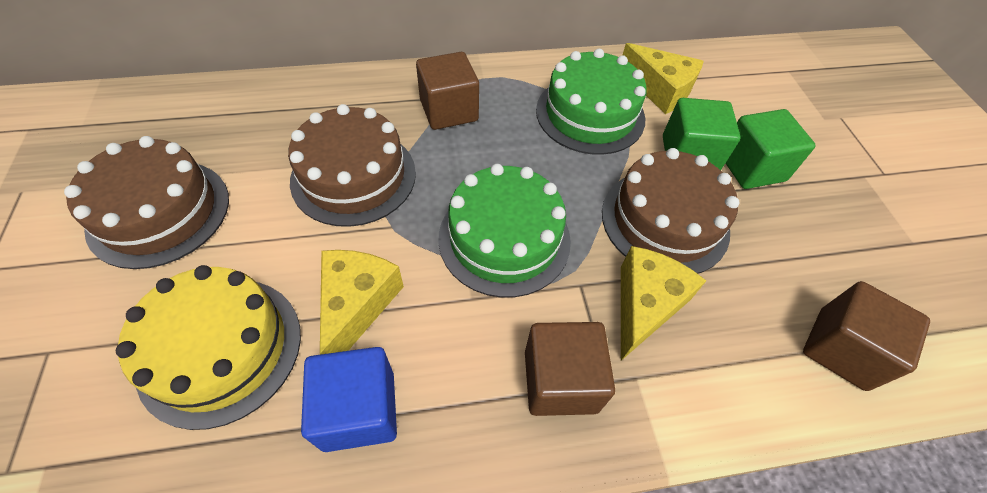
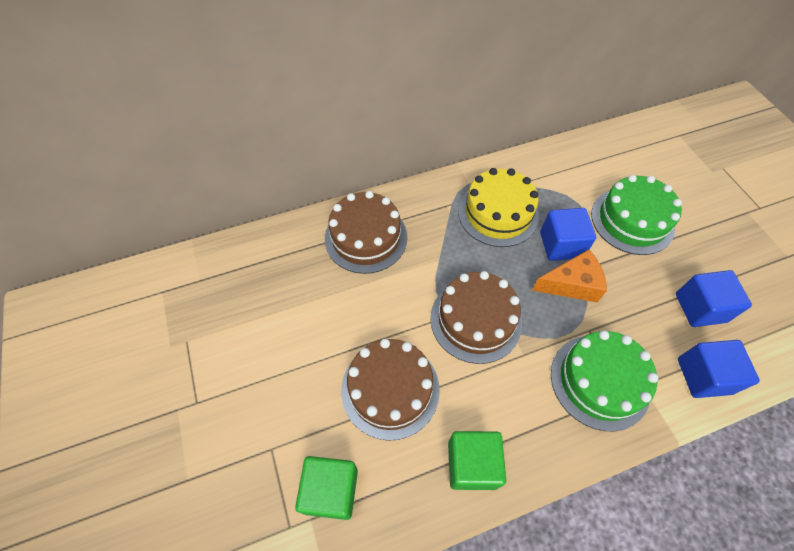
blue cube: 1 -> 3
brown cube: 3 -> 0
orange cheese: 0 -> 1
yellow cheese: 3 -> 0

